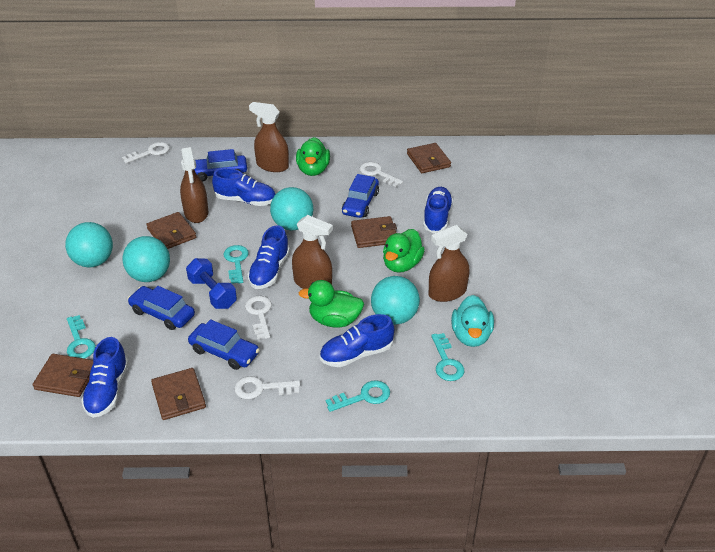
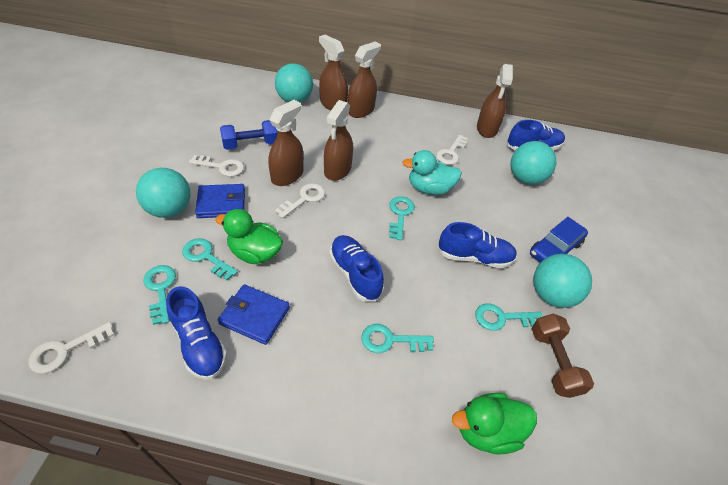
blue car: 4 -> 1
blue shoe: 5 -> 4
blue wallet: 0 -> 2
brown dumbbell: 0 -> 1
brown spray bottle: 4 -> 5
brown wallet: 5 -> 0
green duck: 3 -> 2
turquoise key: 4 -> 5

